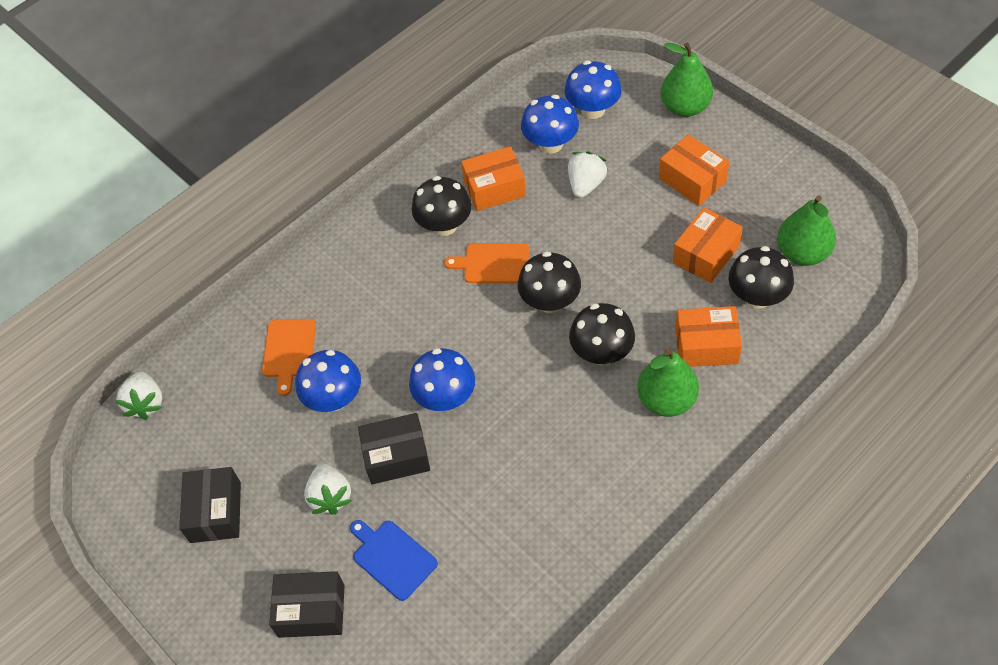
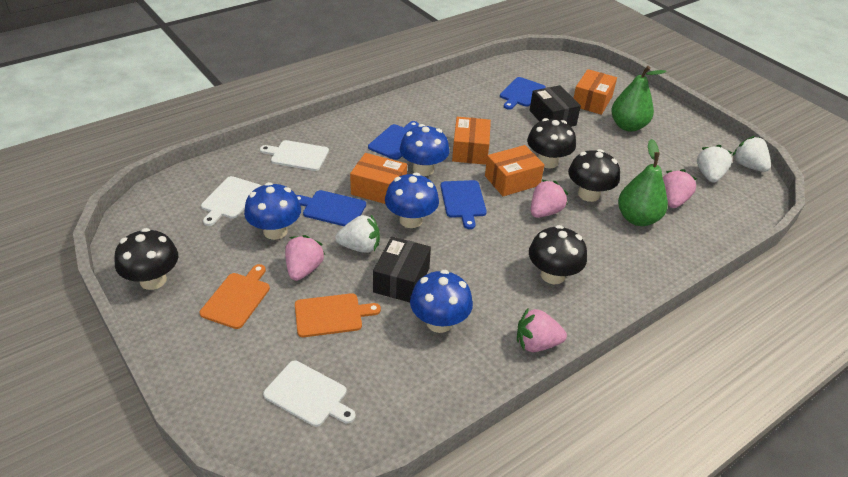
black box: 3 -> 2
blue cutting board: 1 -> 4
green pear: 3 -> 2
pink strawberry: 0 -> 4
white cutting board: 0 -> 3

